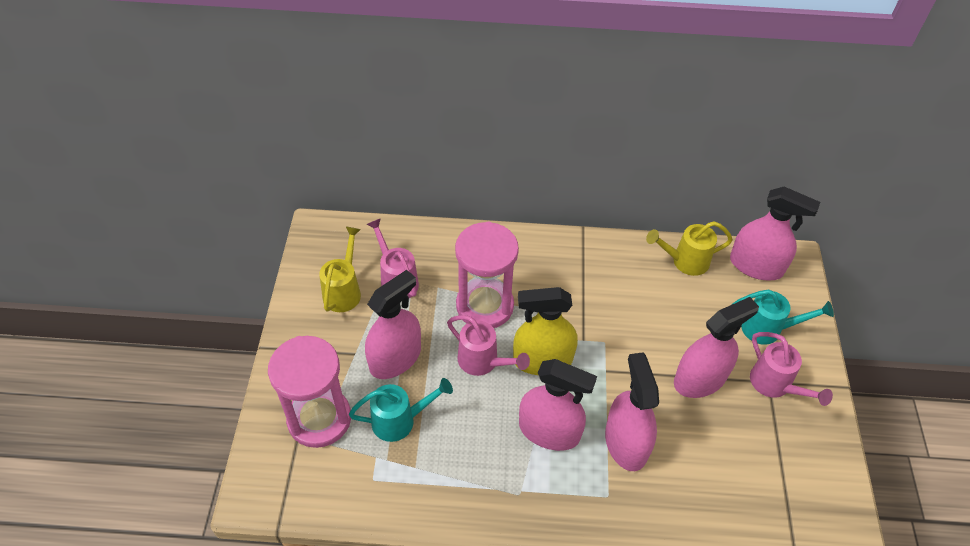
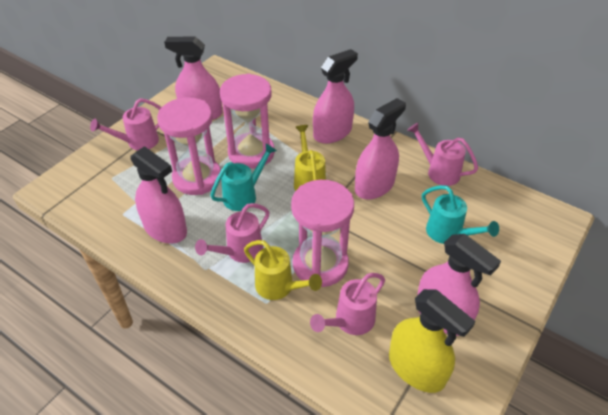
pink hourglass: 2 -> 3
pink watering can: 3 -> 4

